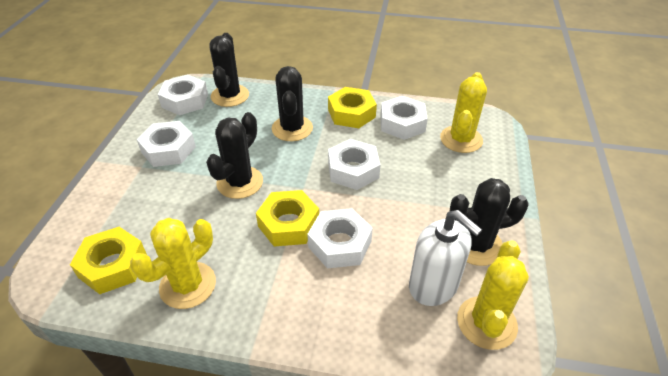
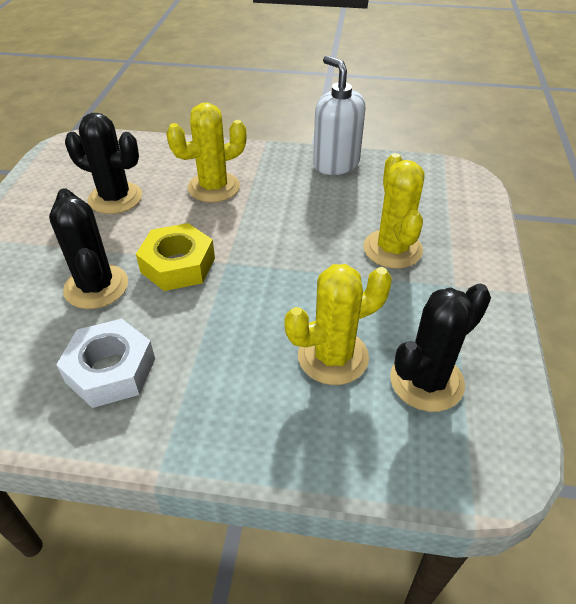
black cactus: 4 -> 3
white nut: 5 -> 1
yellow nut: 3 -> 1

